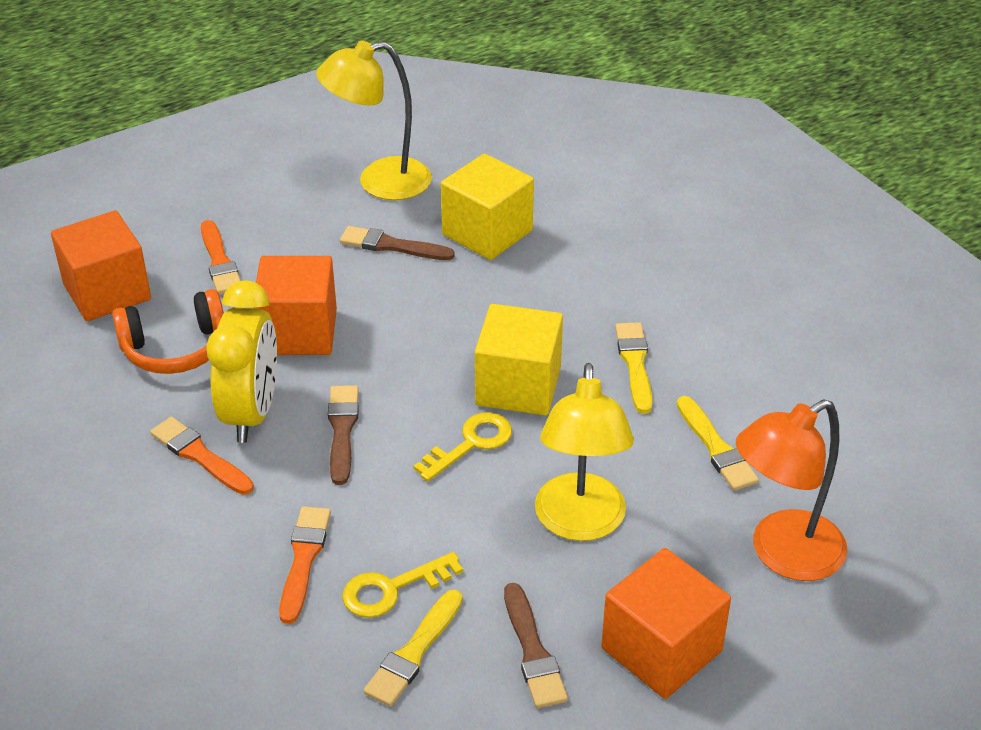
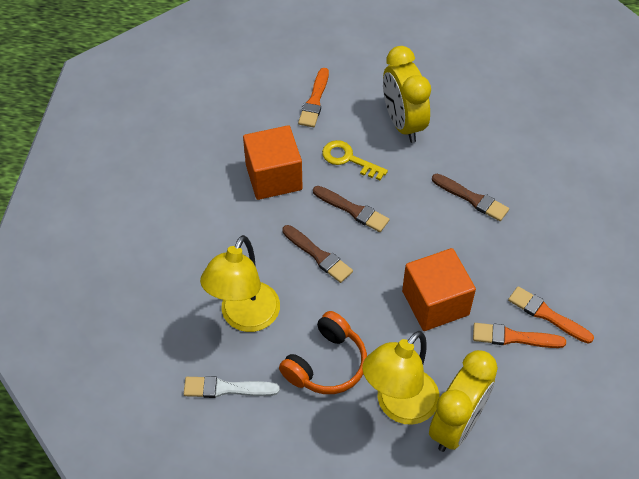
orange cube: 3 -> 2
orange lamp: 1 -> 0
white brush: 0 -> 1
yellow brush: 3 -> 0
yellow clock: 1 -> 2
yellow cube: 2 -> 0
yellow key: 2 -> 1

